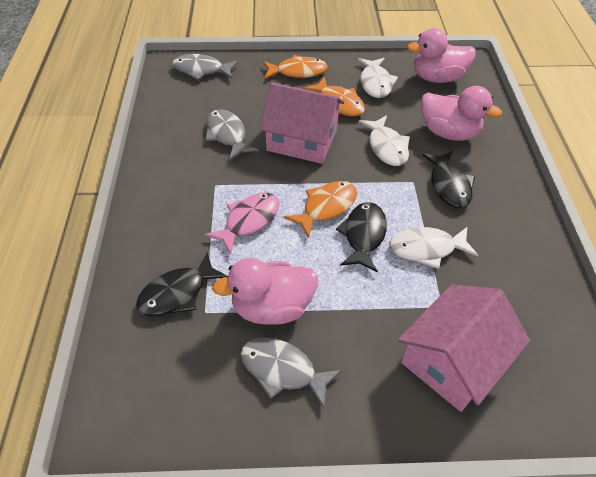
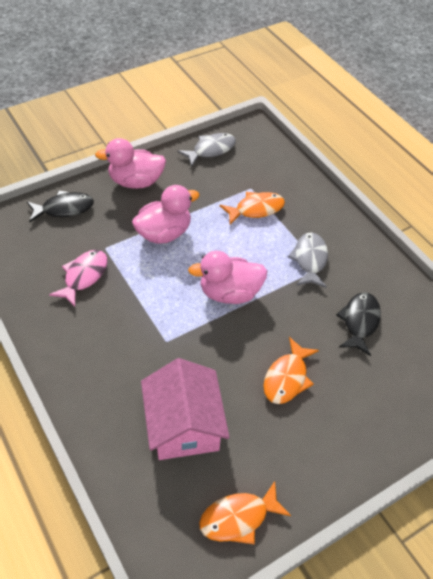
black fish: 3 -> 2
grey fish: 3 -> 2
pink house: 2 -> 1
white fish: 3 -> 0

